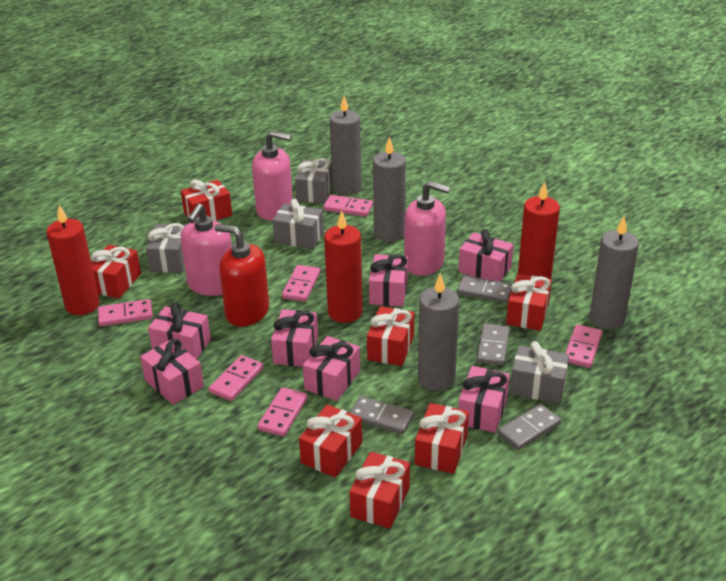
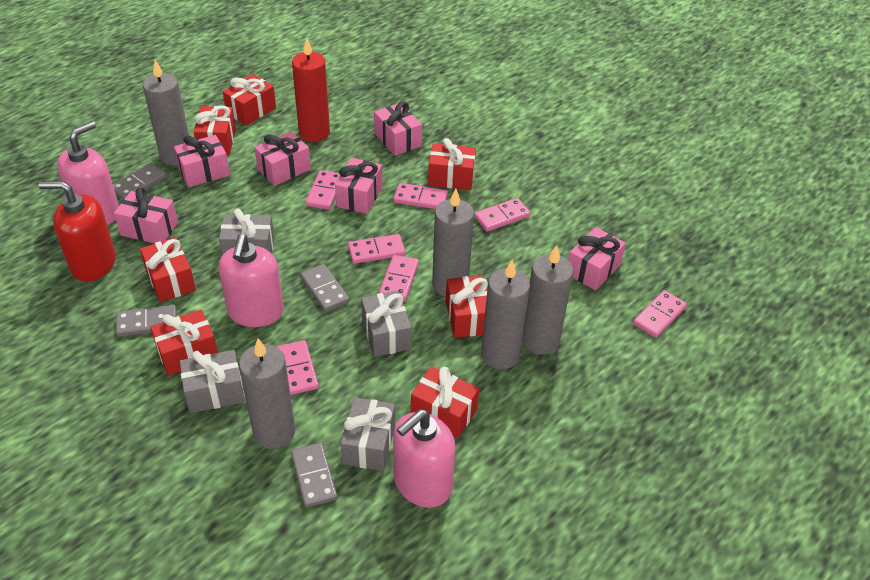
grey candle: 4 -> 5
pink domino: 6 -> 7
pink gift: 7 -> 6
red candle: 3 -> 1

